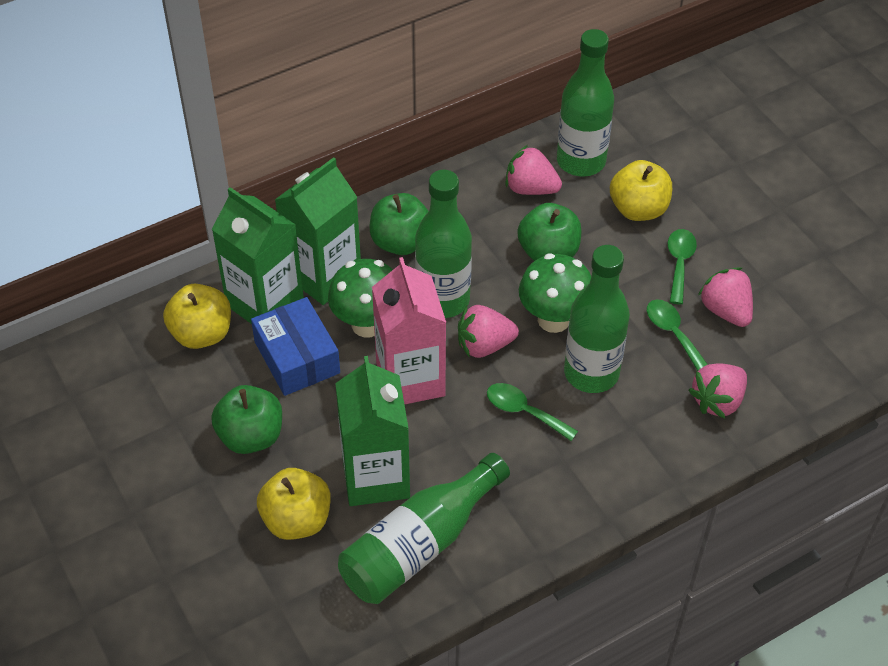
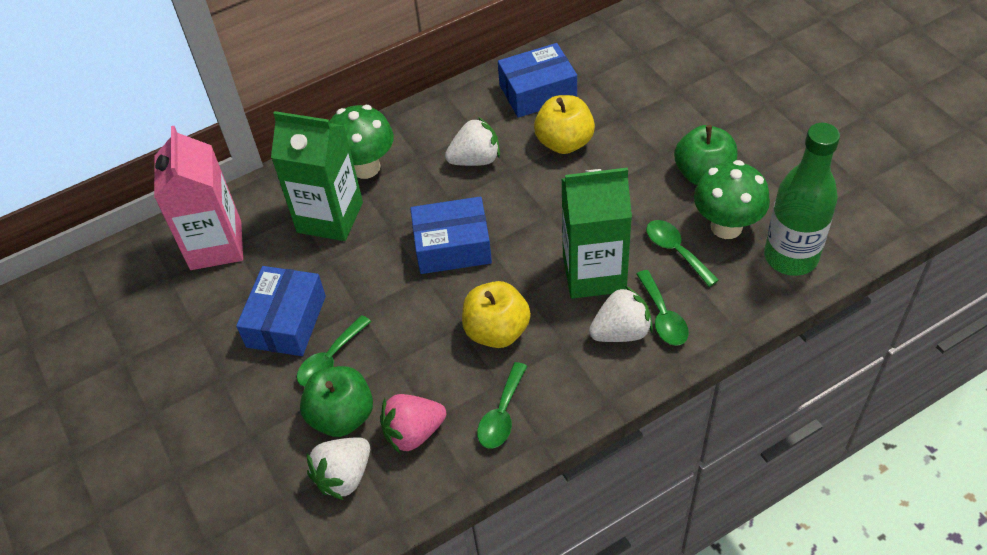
blue box: 1 -> 3
green apple: 3 -> 2
green bottle: 4 -> 1
green carton: 3 -> 2
green spoon: 3 -> 4
pink strawberry: 4 -> 1
white strawberry: 0 -> 3
yellow apple: 3 -> 2

